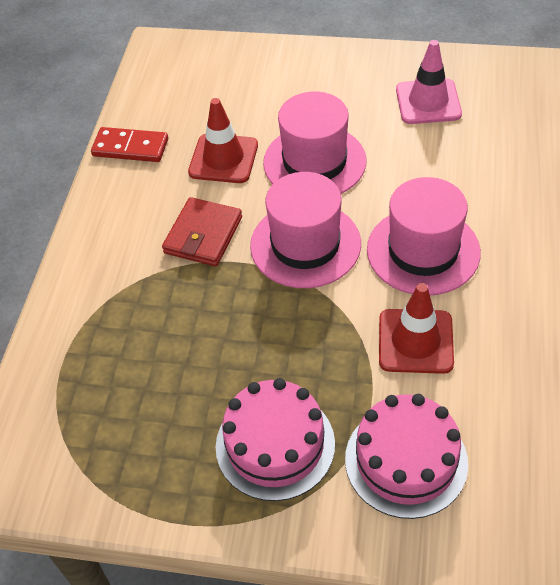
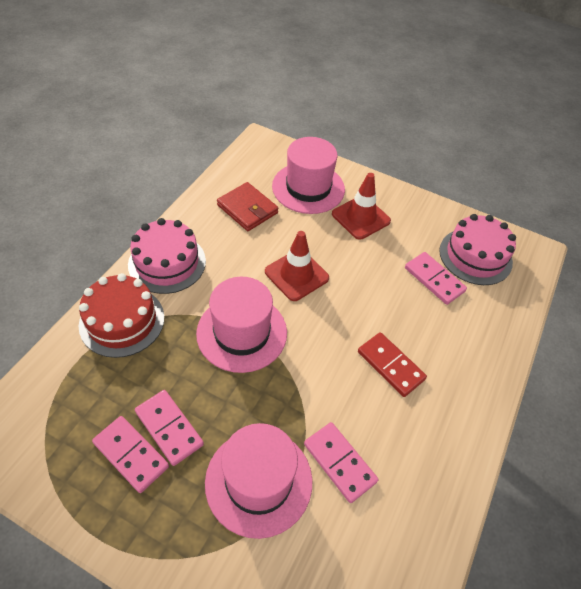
pink domino: 0 -> 4
pink traffic cone: 1 -> 0
red cake: 0 -> 1

